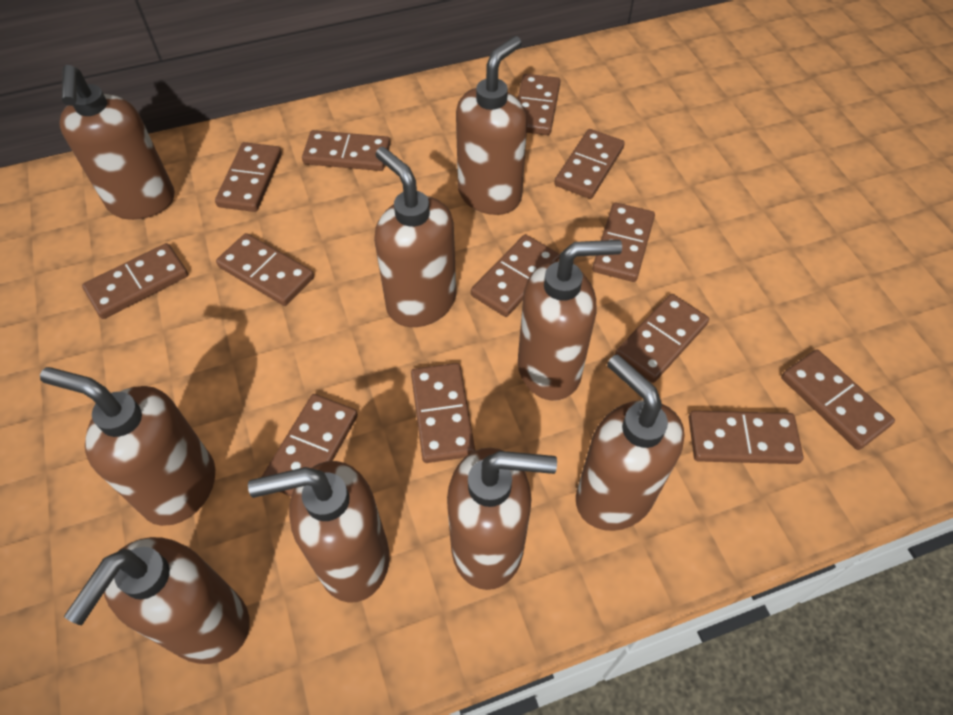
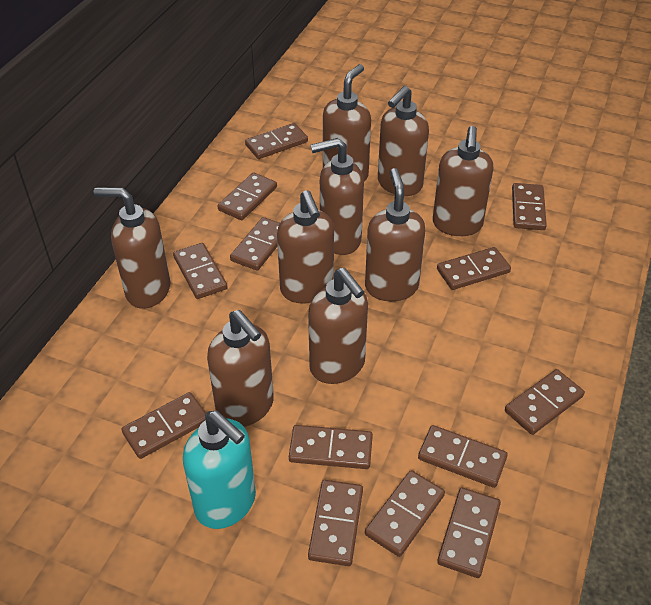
turquoise soap dispenser: 0 -> 1

